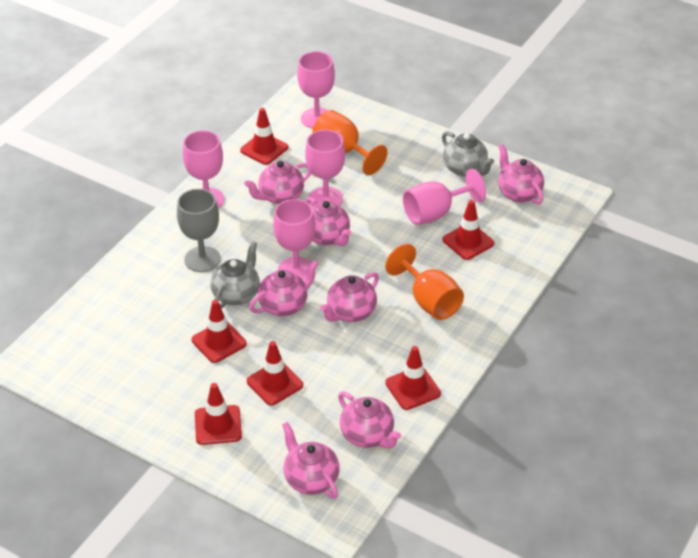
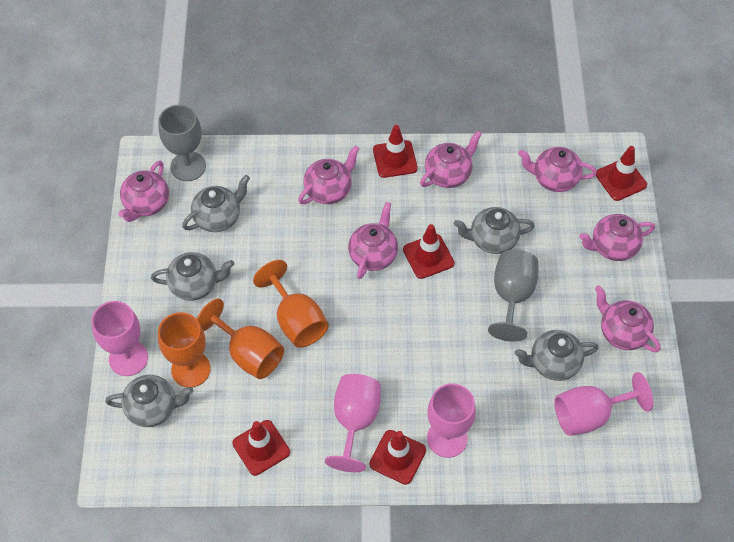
grey goblet: 1 -> 2
grey teapot: 2 -> 5
orange goblet: 2 -> 3
pink goblet: 5 -> 4
red traffic cone: 6 -> 5

